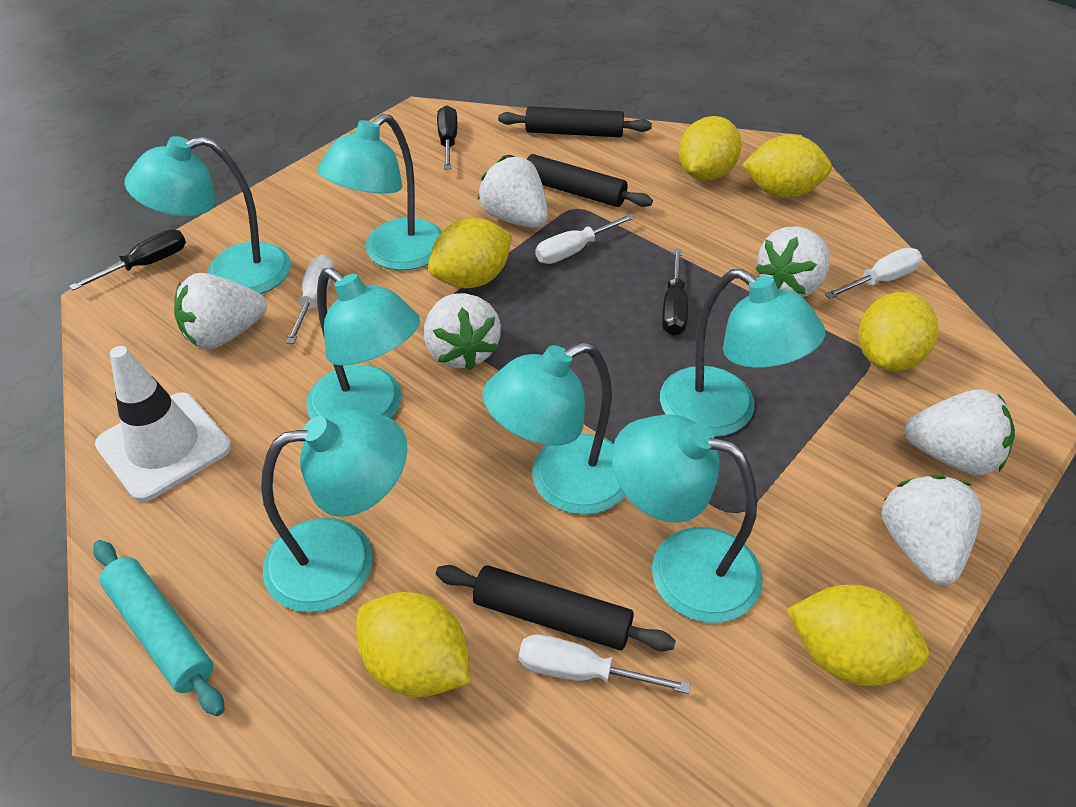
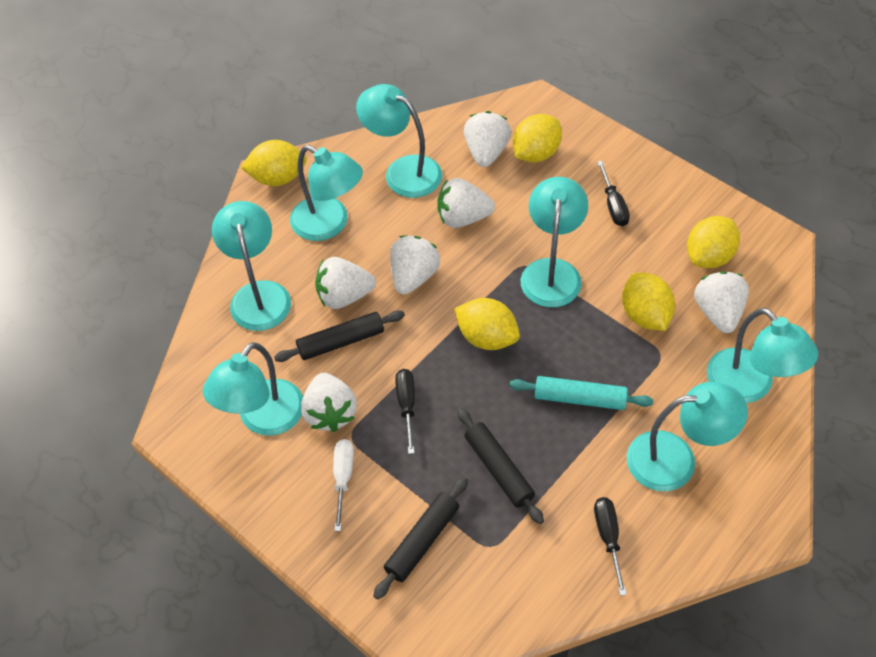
white screwdriver: 4 -> 1
white traffic cone: 1 -> 0
yellow lemon: 6 -> 5

